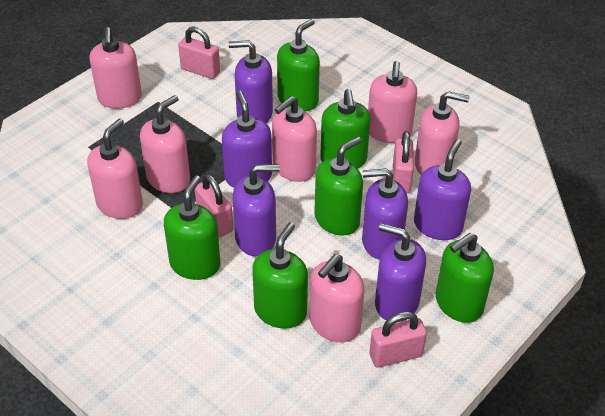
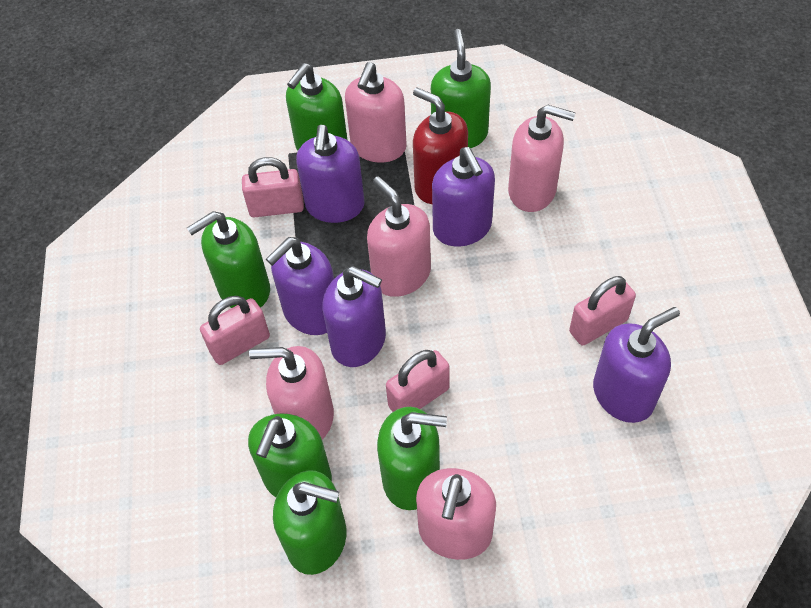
pink soap dispenser: 7 -> 5
purple soap dispenser: 6 -> 5
red soap dispenser: 0 -> 1

